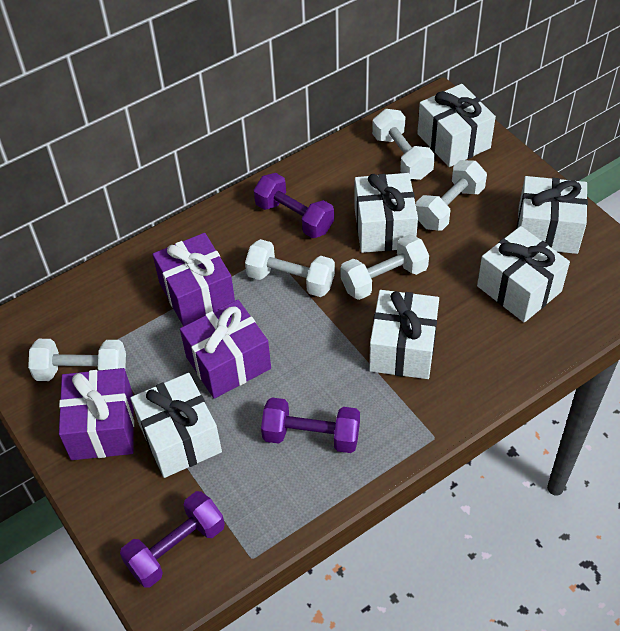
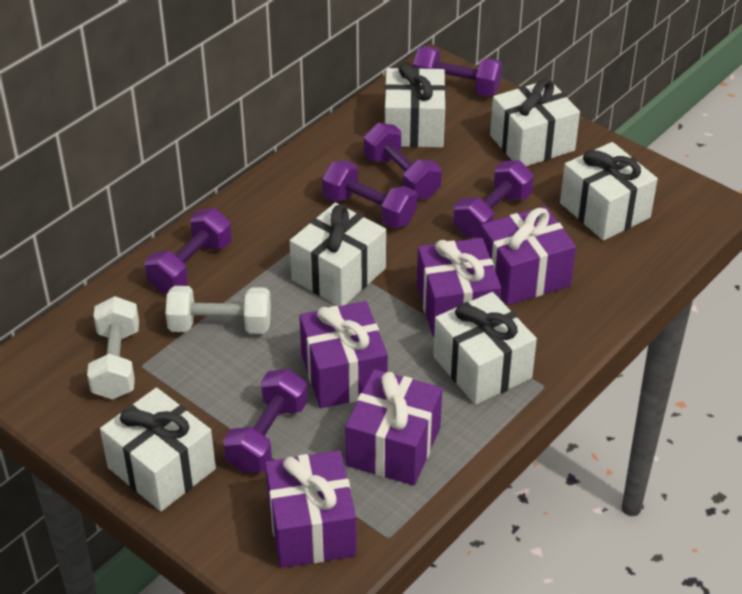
purple dumbbell: 3 -> 6
purple gift: 3 -> 5
white dumbbell: 5 -> 2

